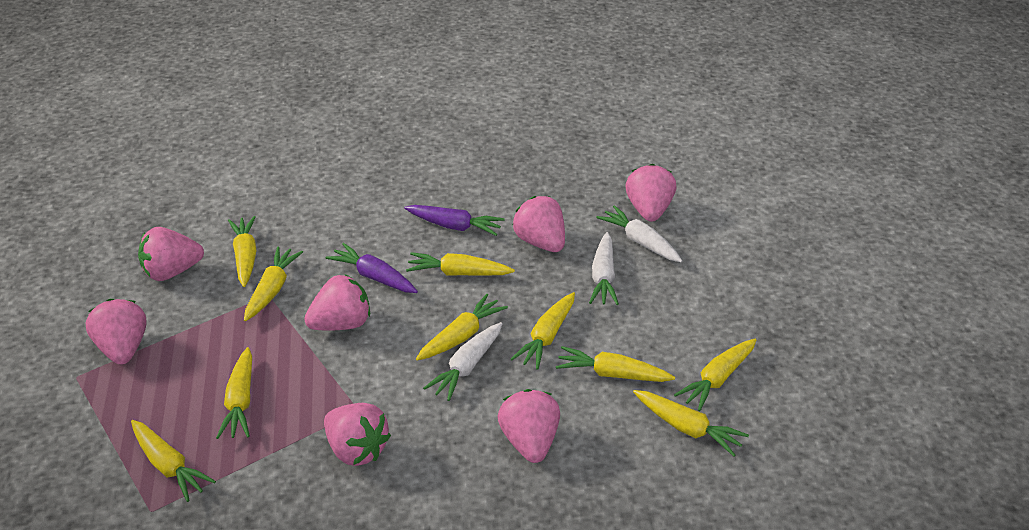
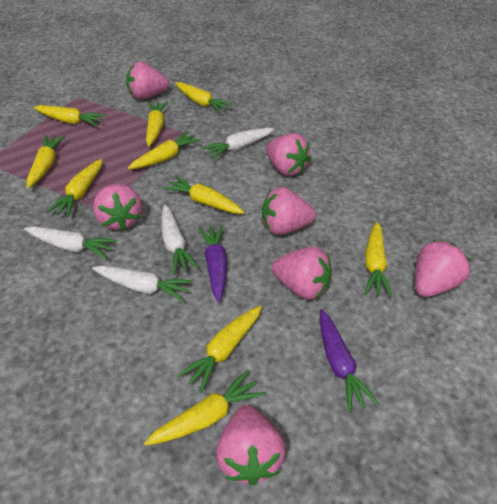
white carrot: 3 -> 4

